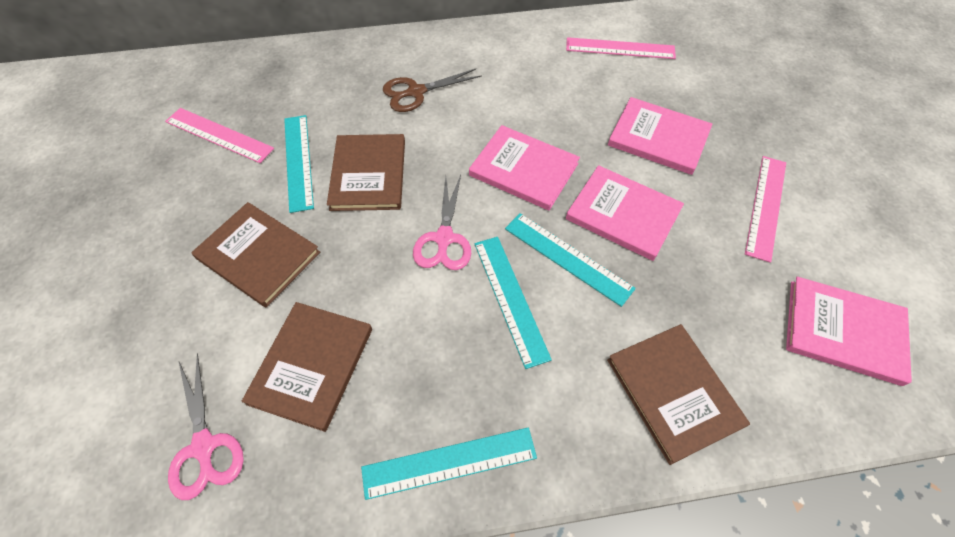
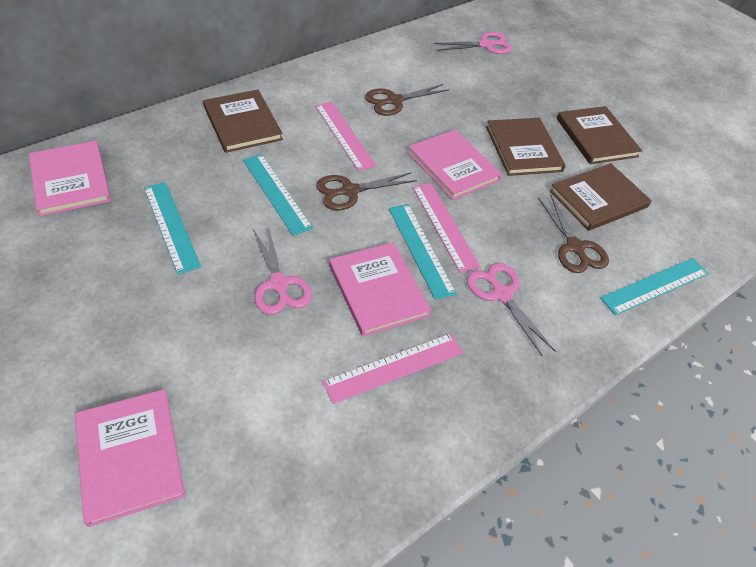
brown scissors: 1 -> 3
pink scissors: 2 -> 3

